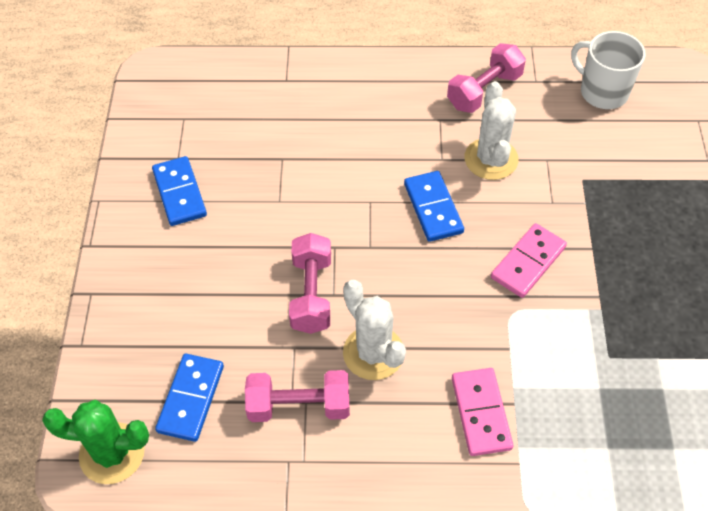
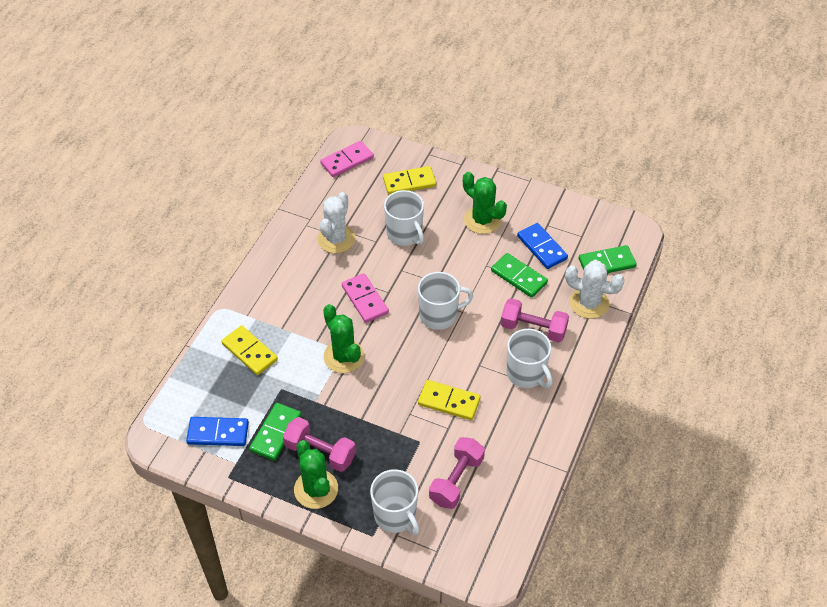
blue domino: 3 -> 2
green cactus: 1 -> 3
green domino: 0 -> 3
white mug: 1 -> 4
yellow domino: 0 -> 3

